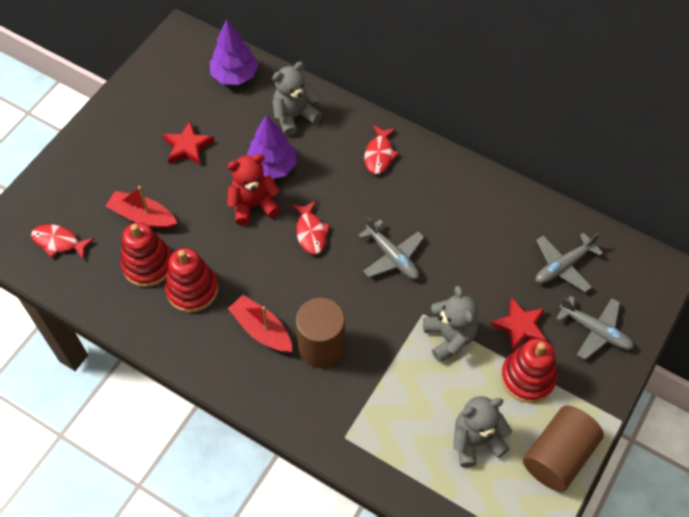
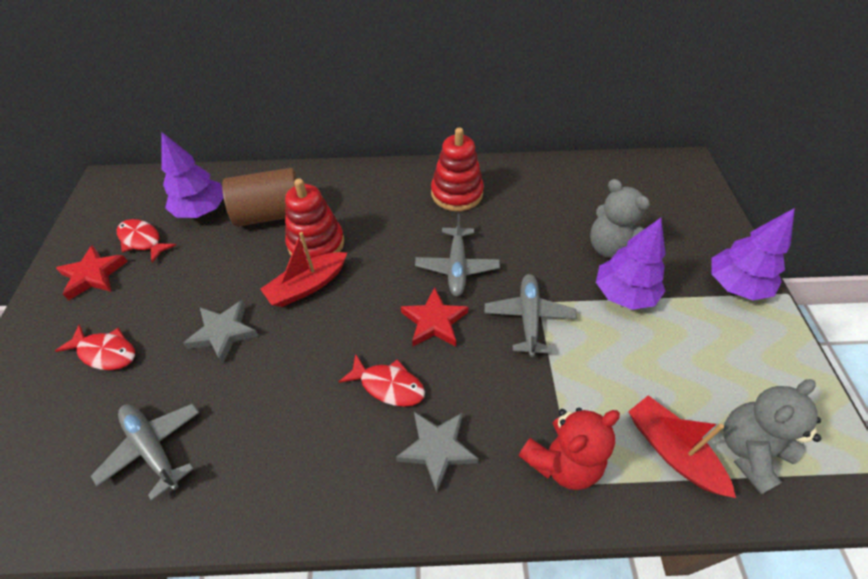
brown cylinder: 2 -> 1
grey star: 0 -> 2
grey teddy bear: 3 -> 2
purple tree: 2 -> 3
red stacking toy: 3 -> 2

